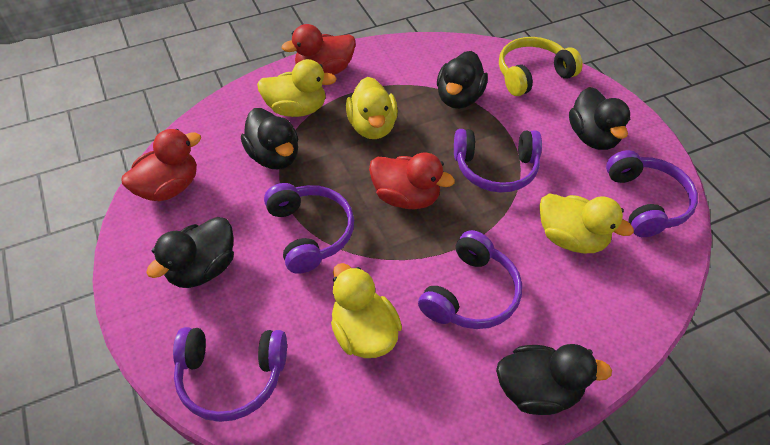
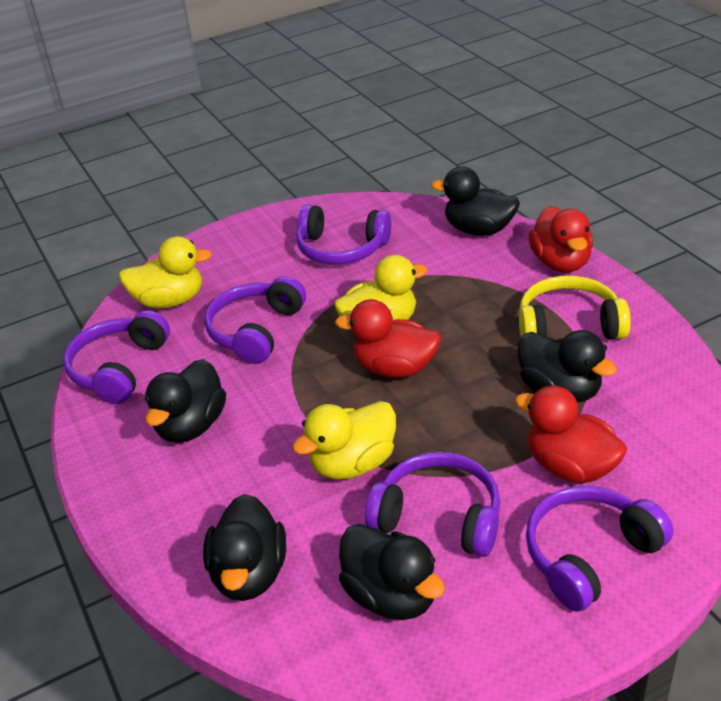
yellow duck: 4 -> 3

